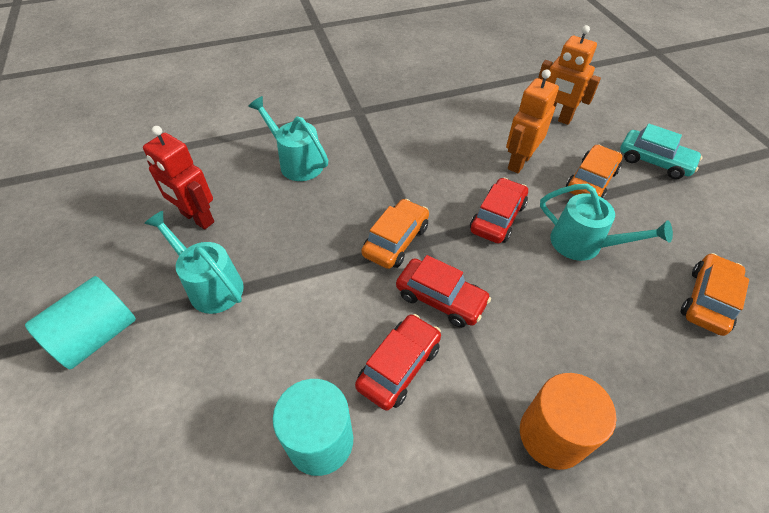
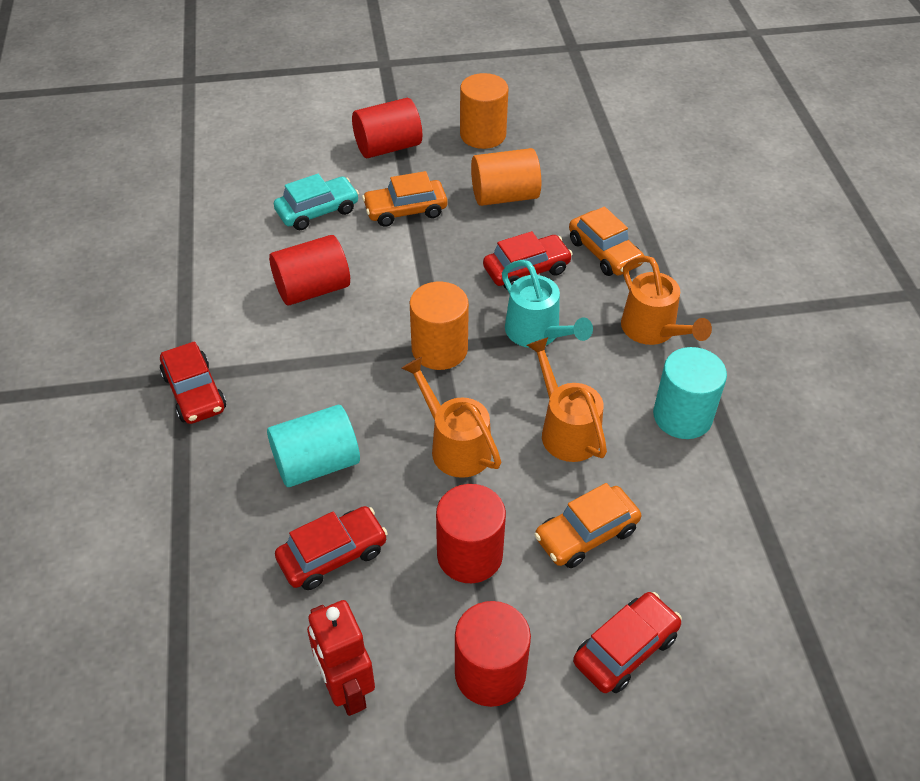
orange cylinder: 1 -> 3
orange robot: 2 -> 0
orange watering can: 0 -> 3
red car: 3 -> 4
red cylinder: 0 -> 4
turquoise watering can: 3 -> 1

